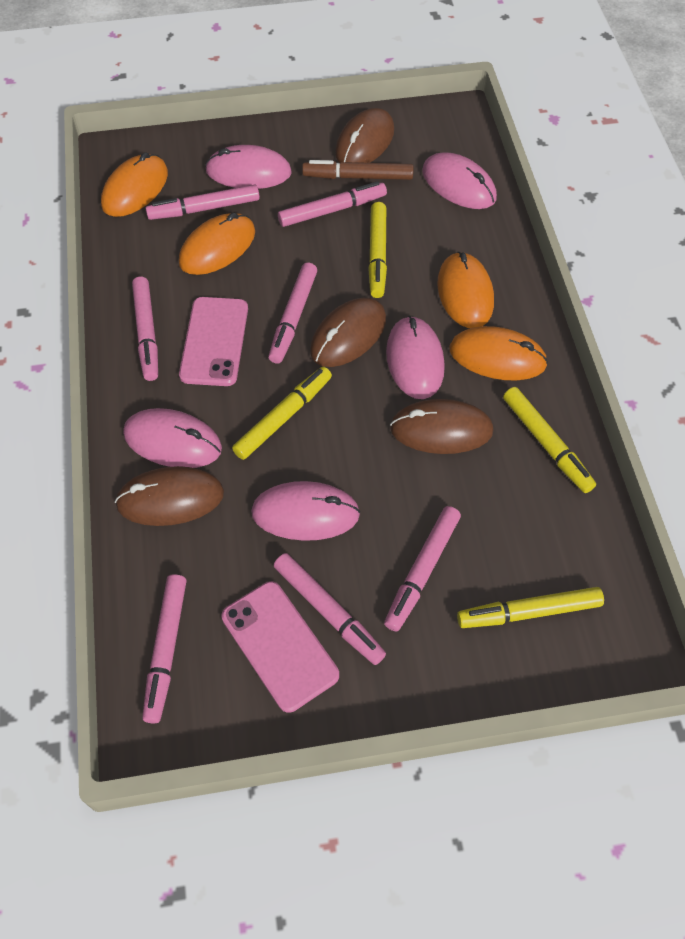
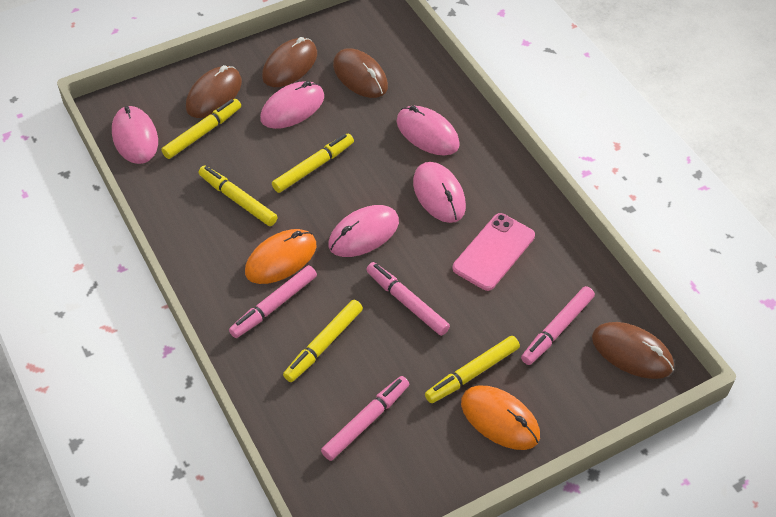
brown marker: 1 -> 0
orange mouse: 4 -> 2
pink marker: 7 -> 4
pink phone: 2 -> 1
yellow marker: 4 -> 5

